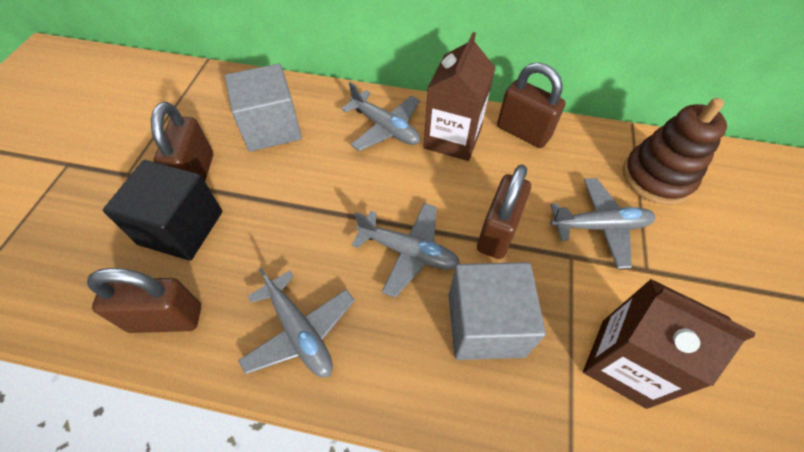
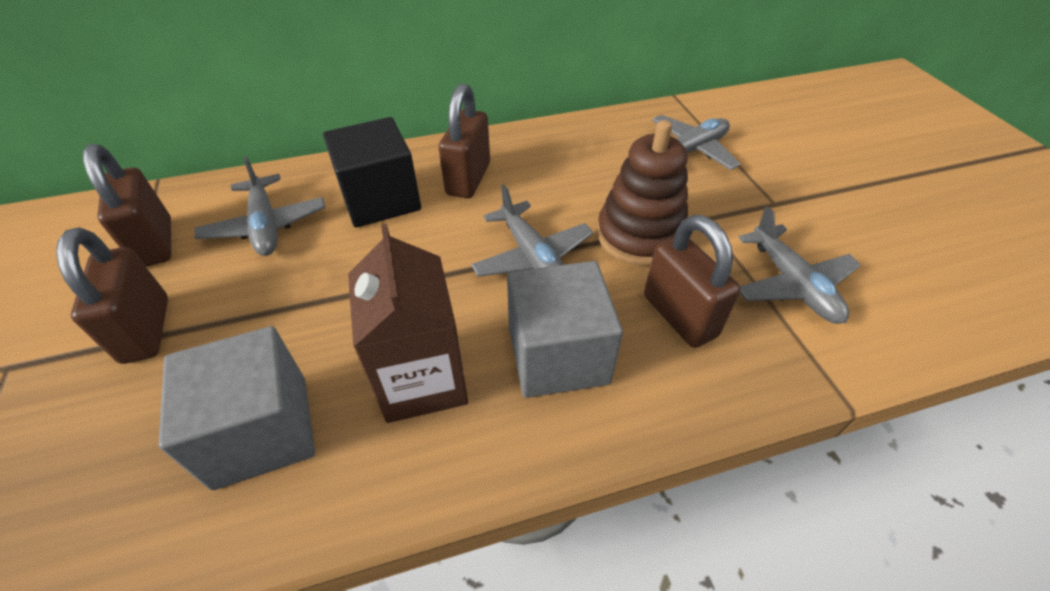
brown carton: 2 -> 1

